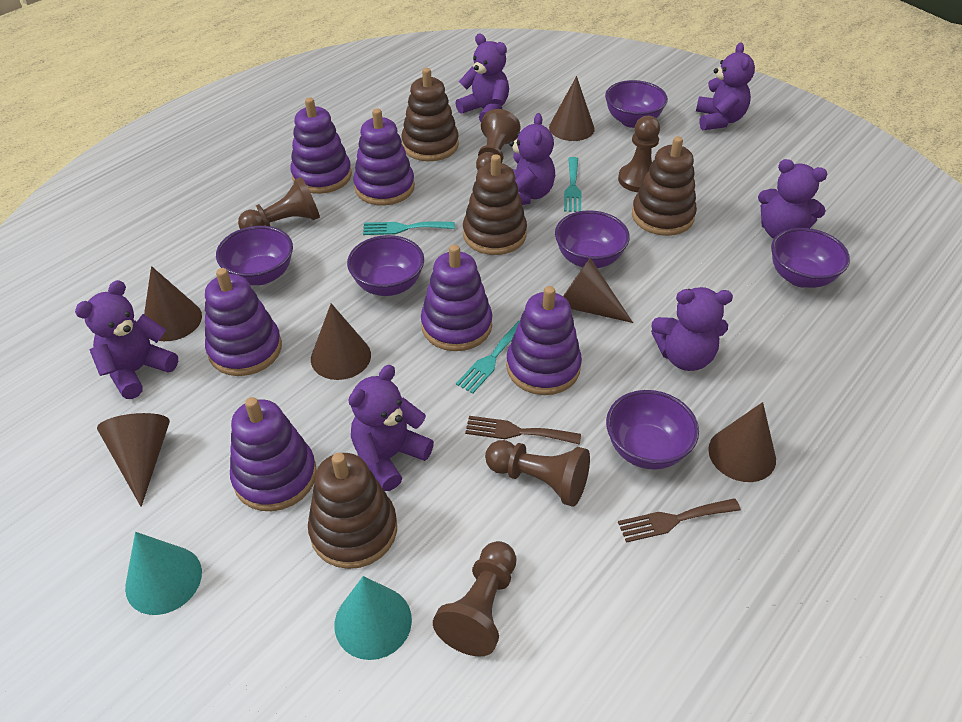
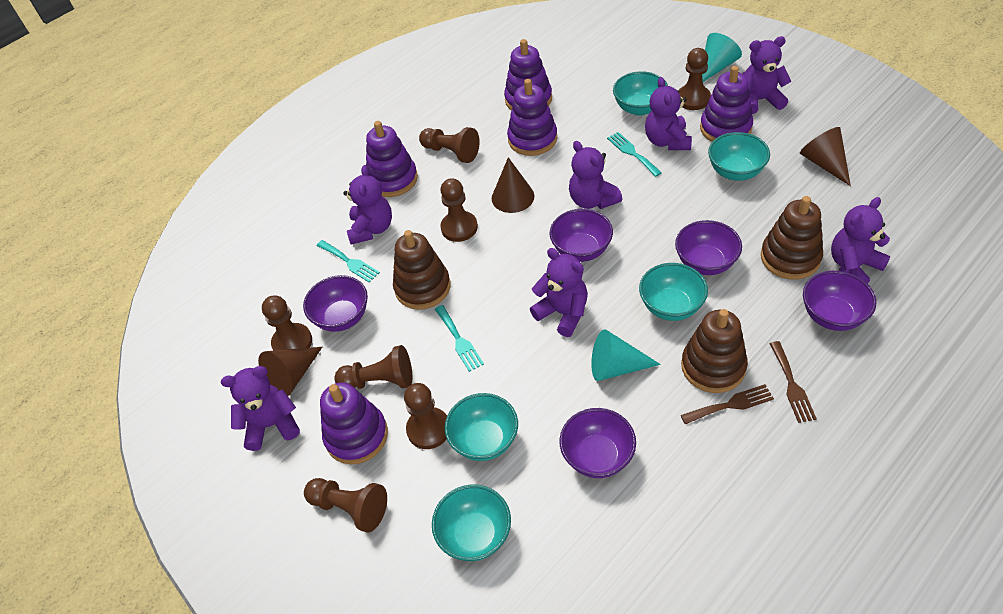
brown cone: 6 -> 3
brown pawn: 5 -> 7
brown stacking toy: 4 -> 3
purple bowl: 6 -> 5
purple stacking toy: 6 -> 5
turquoise bowl: 0 -> 5

